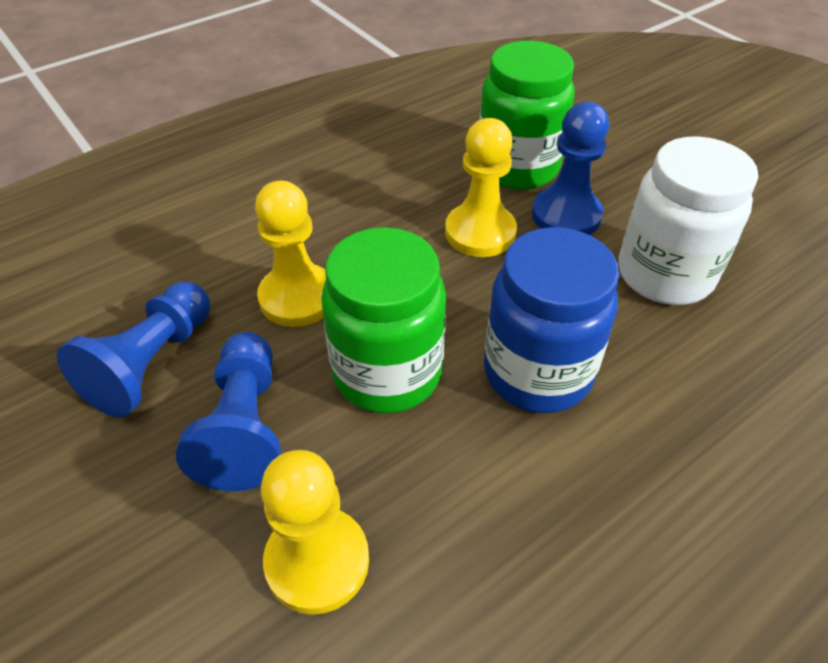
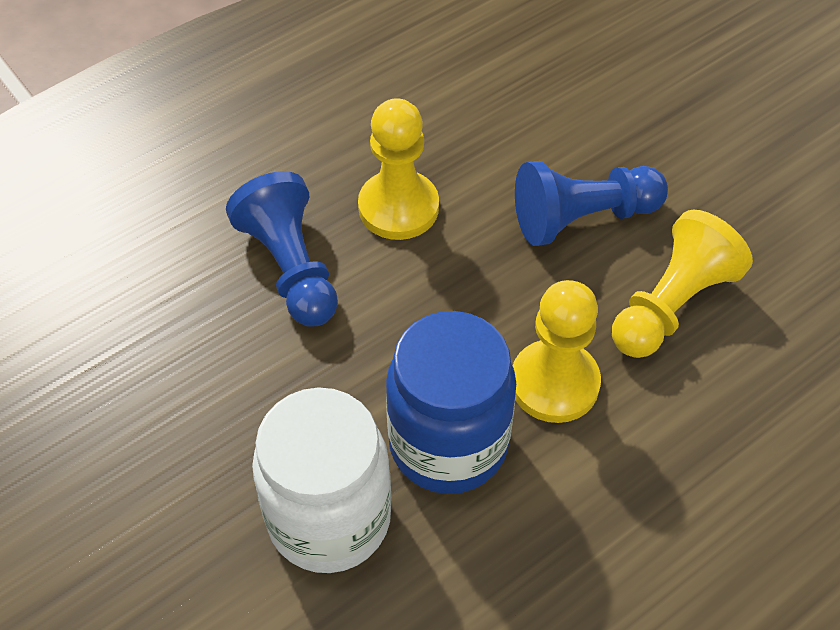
blue pawn: 3 -> 2
green jar: 2 -> 0

